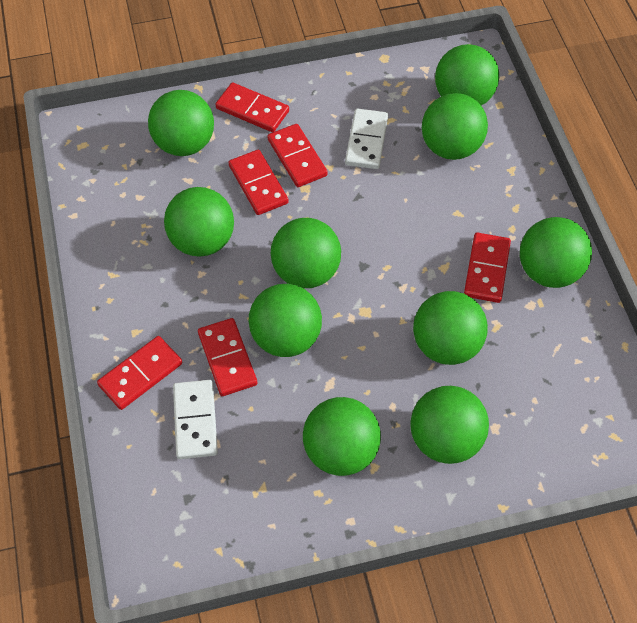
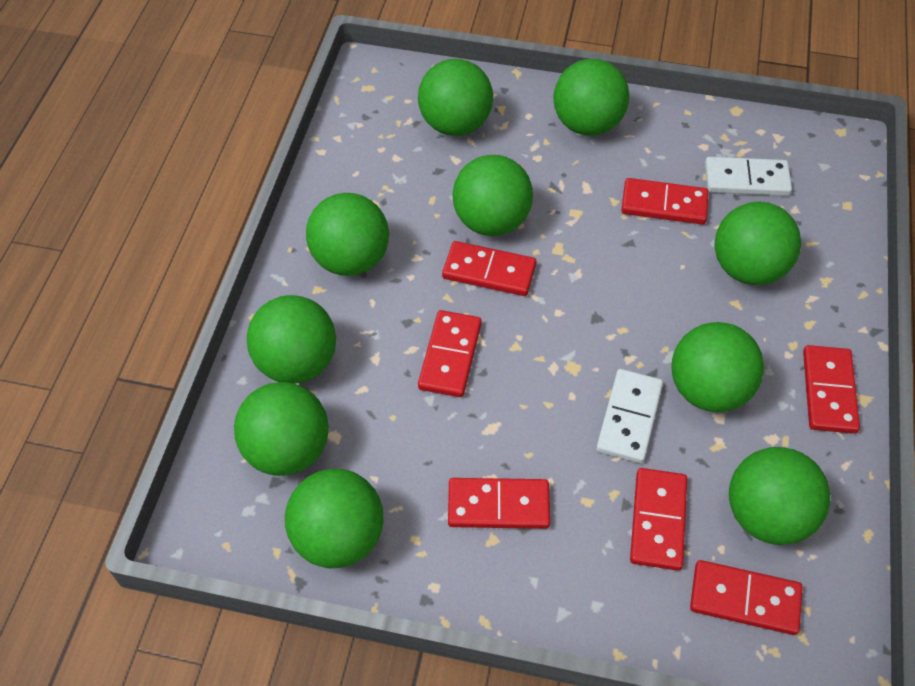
red domino: 6 -> 7

